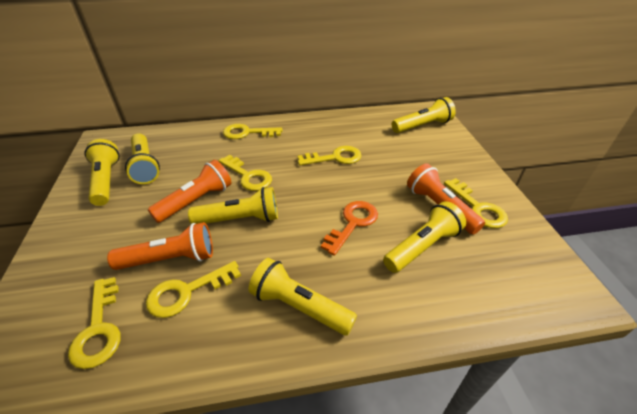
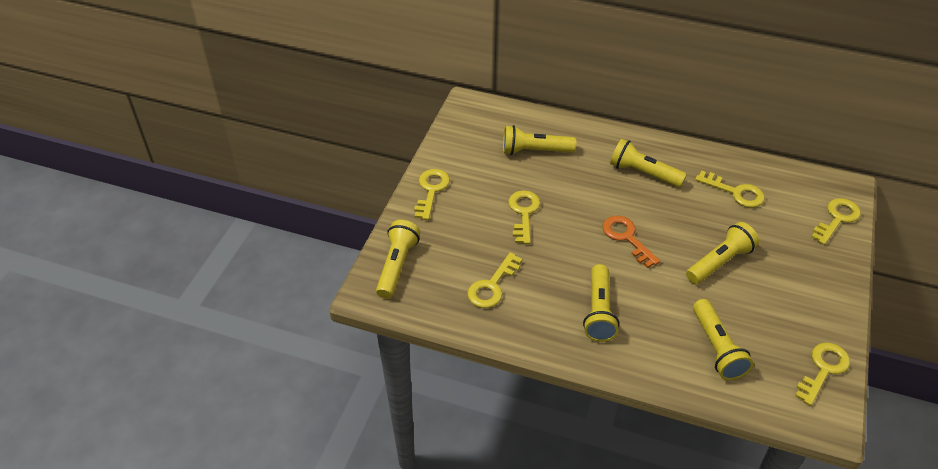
orange flashlight: 3 -> 0

